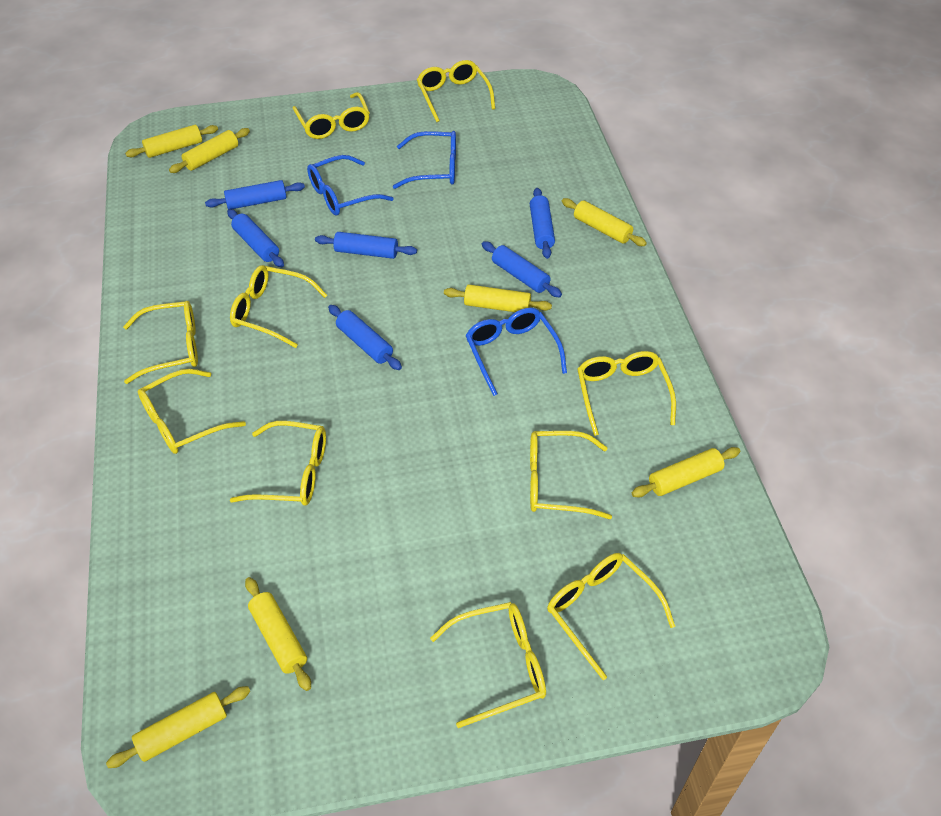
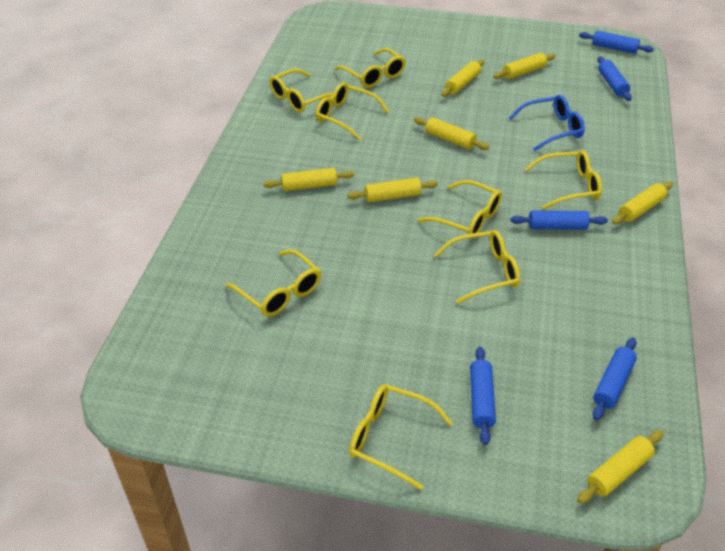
blue glasses: 3 -> 1
blue rolling pin: 6 -> 5
yellow glasses: 10 -> 8

